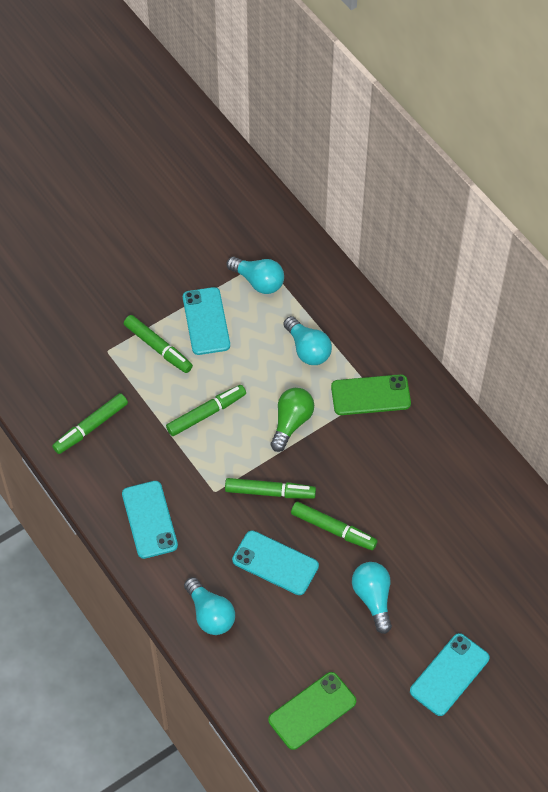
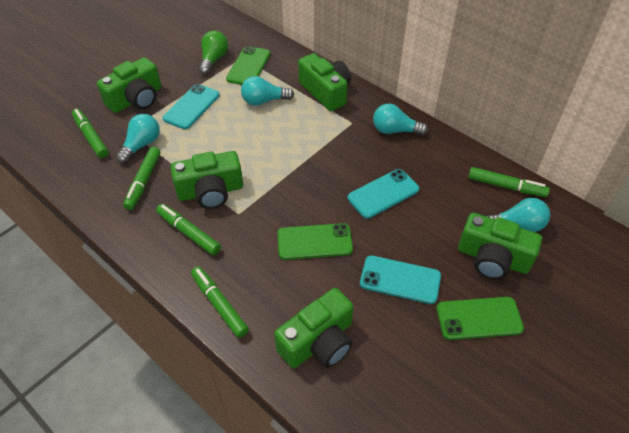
green camera: 0 -> 5
green phone: 2 -> 3
turquoise phone: 4 -> 3

